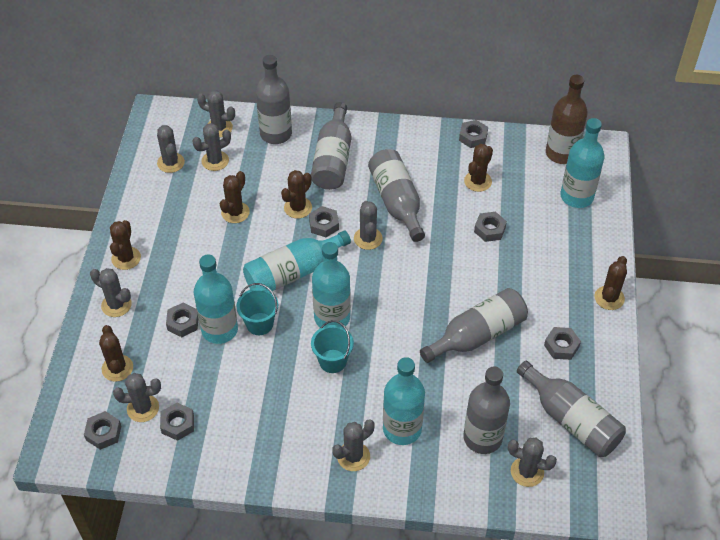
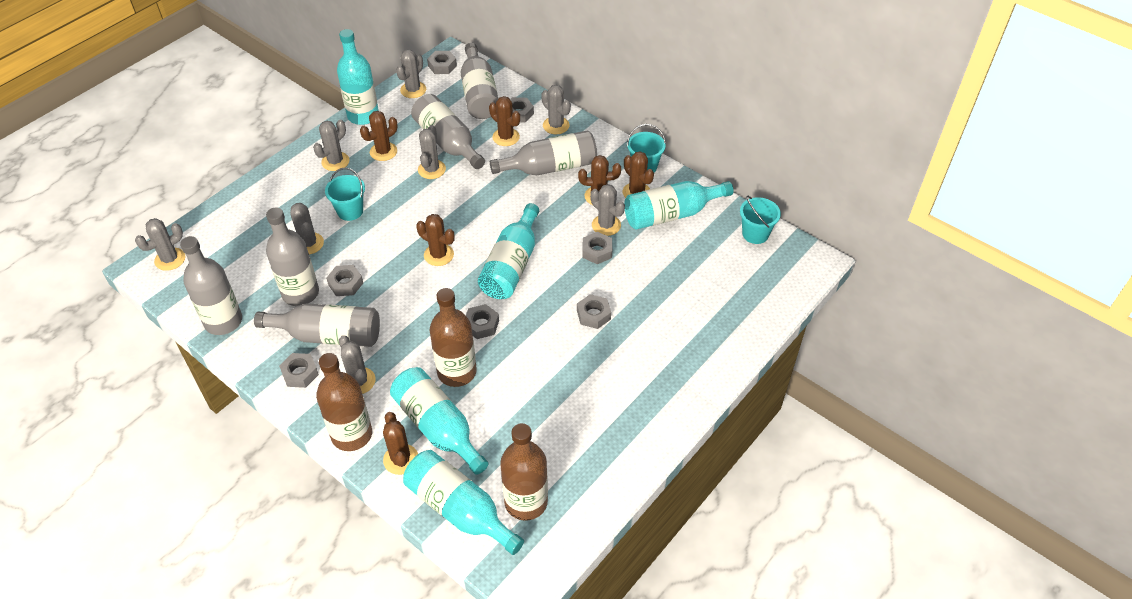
brown bottle: 1 -> 3
turquoise bucket: 2 -> 3

